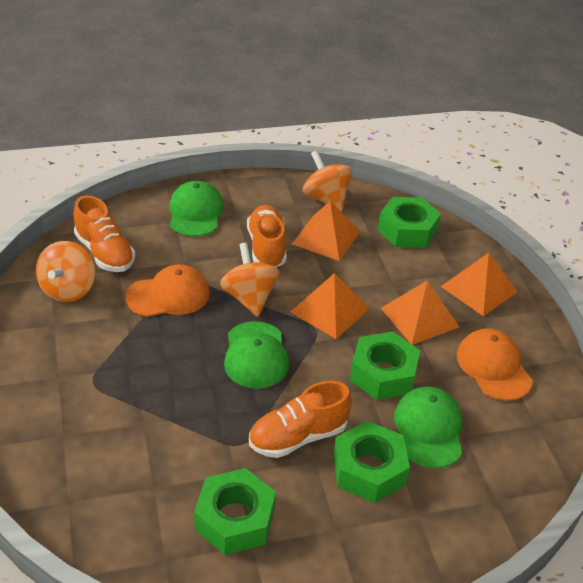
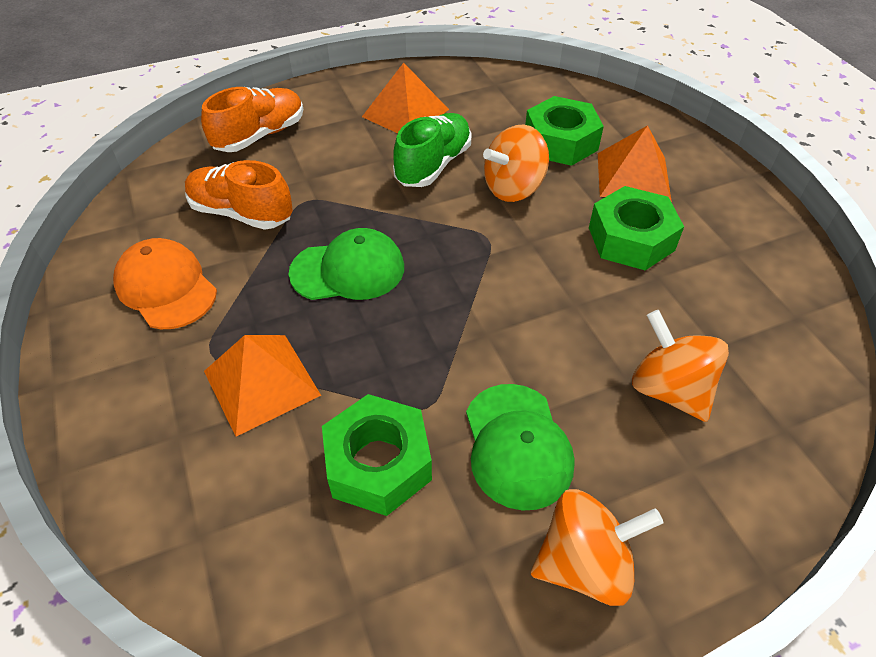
green cap: 3 -> 2
green nut: 4 -> 3
green shoe: 0 -> 1
orange cap: 2 -> 1
orange pyramid: 4 -> 3
orange shoe: 3 -> 2

